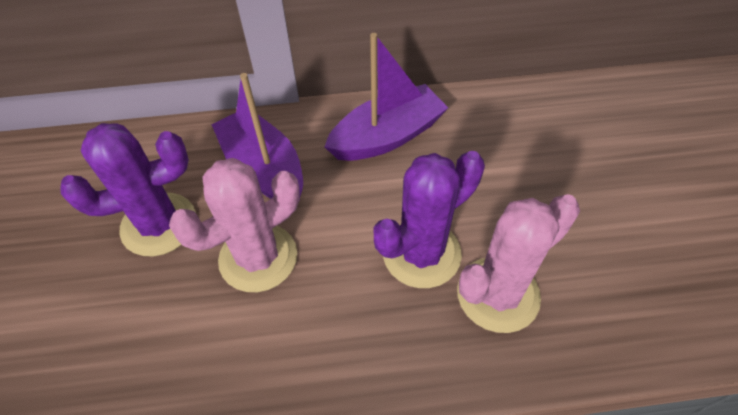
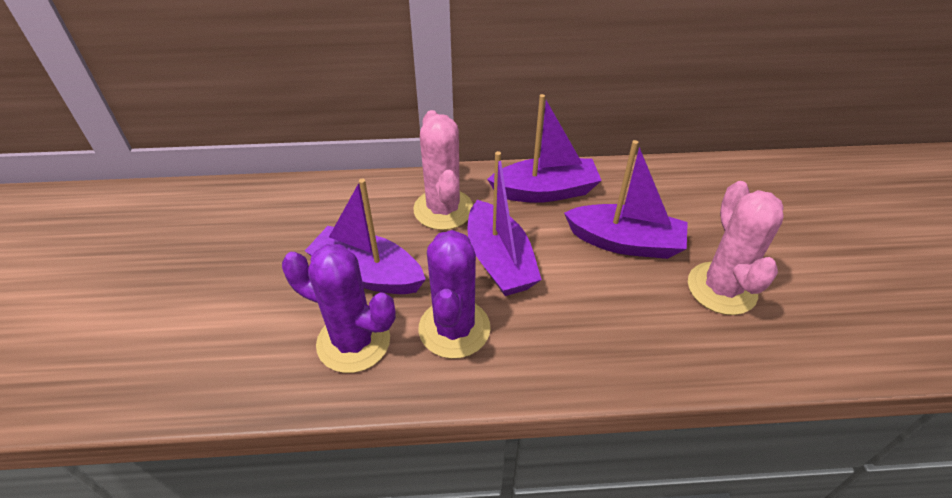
purple boat: 2 -> 4

